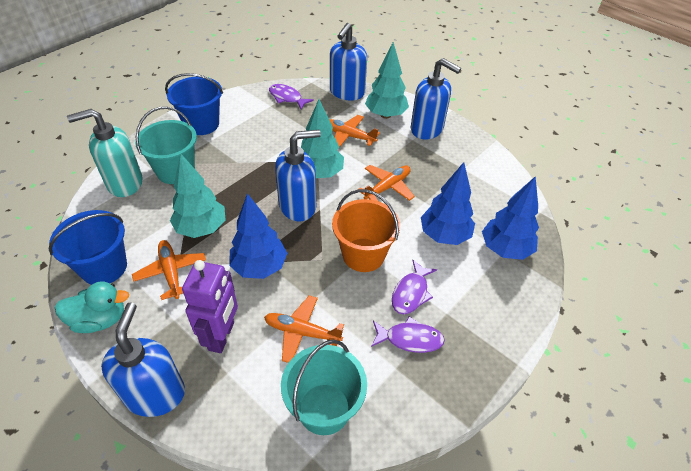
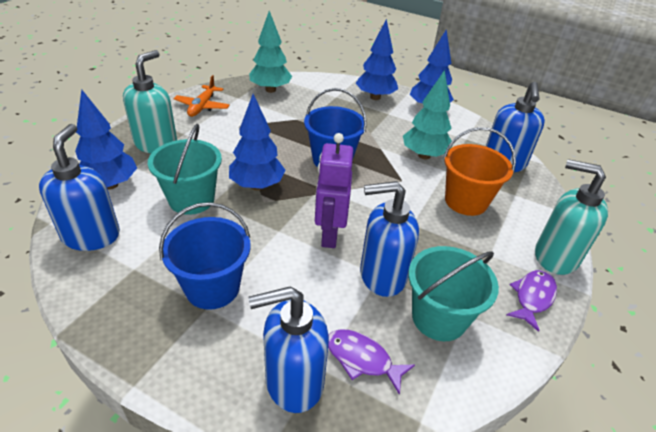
blue tree: 3 -> 4
orange plane: 4 -> 1
purple fish: 3 -> 2
turquoise duck: 1 -> 0
turquoise soap dispenser: 1 -> 2
turquoise tree: 3 -> 2

